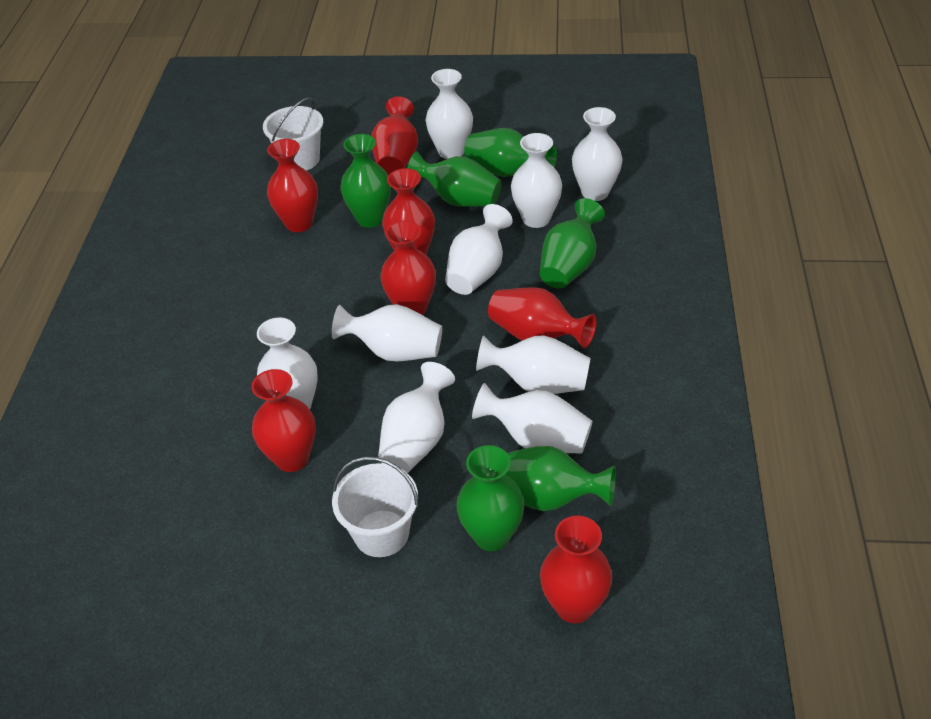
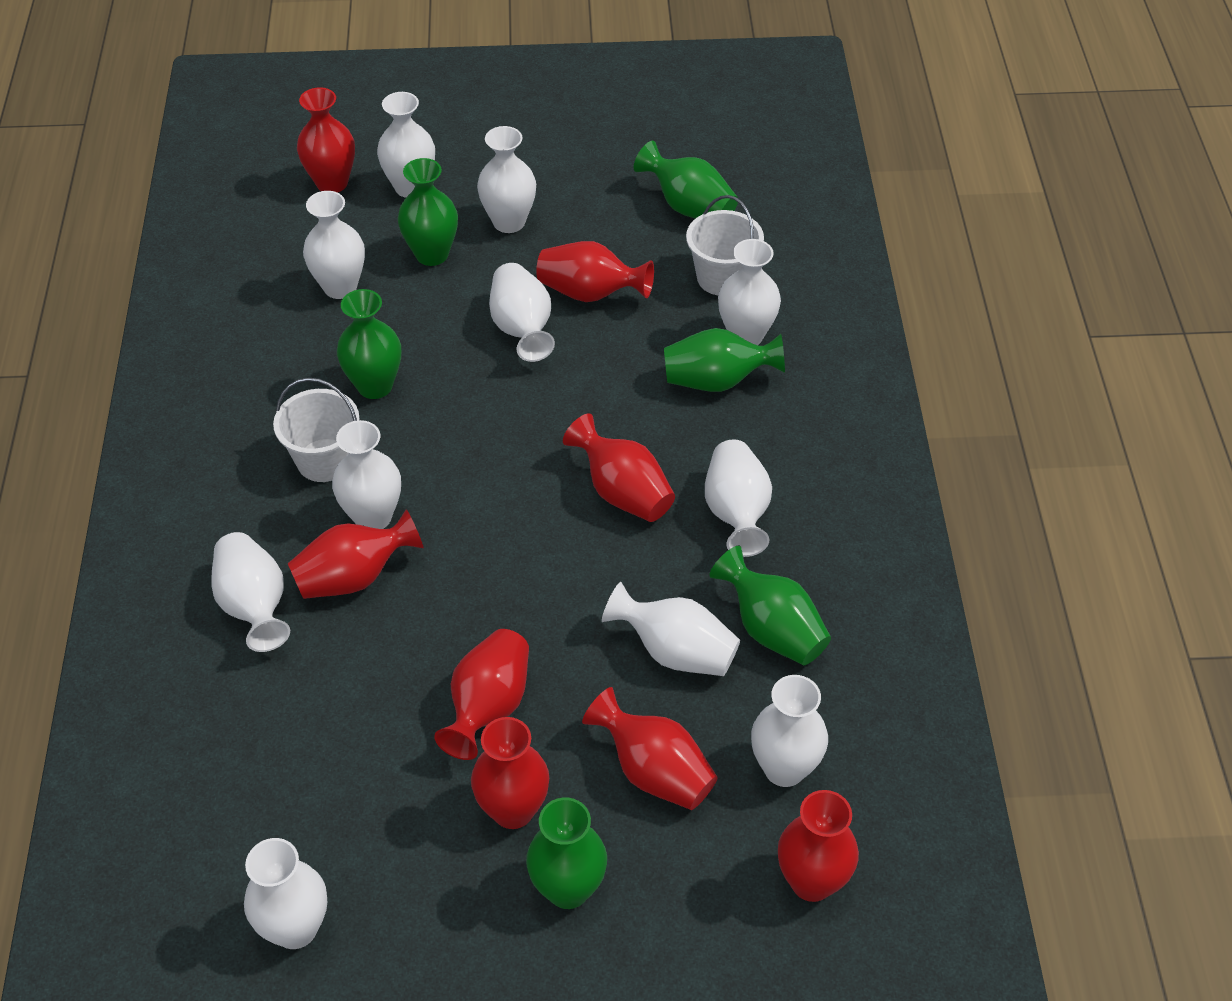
red vase: 7 -> 8
white vase: 9 -> 11

